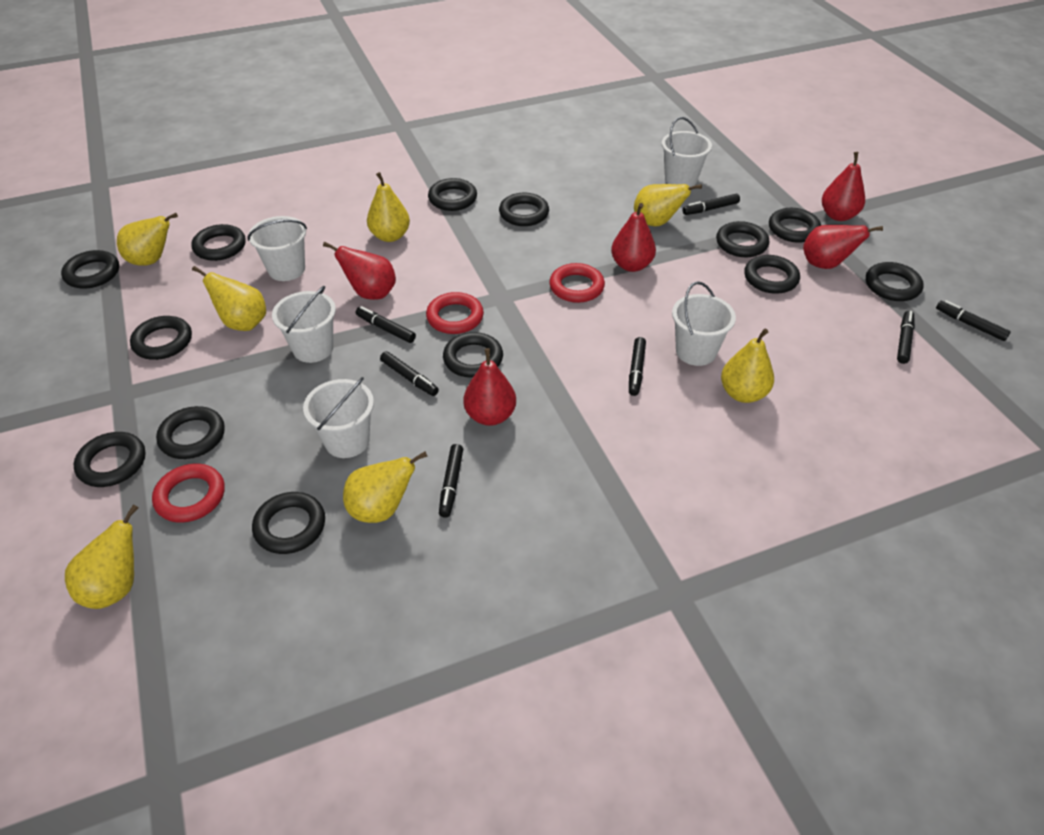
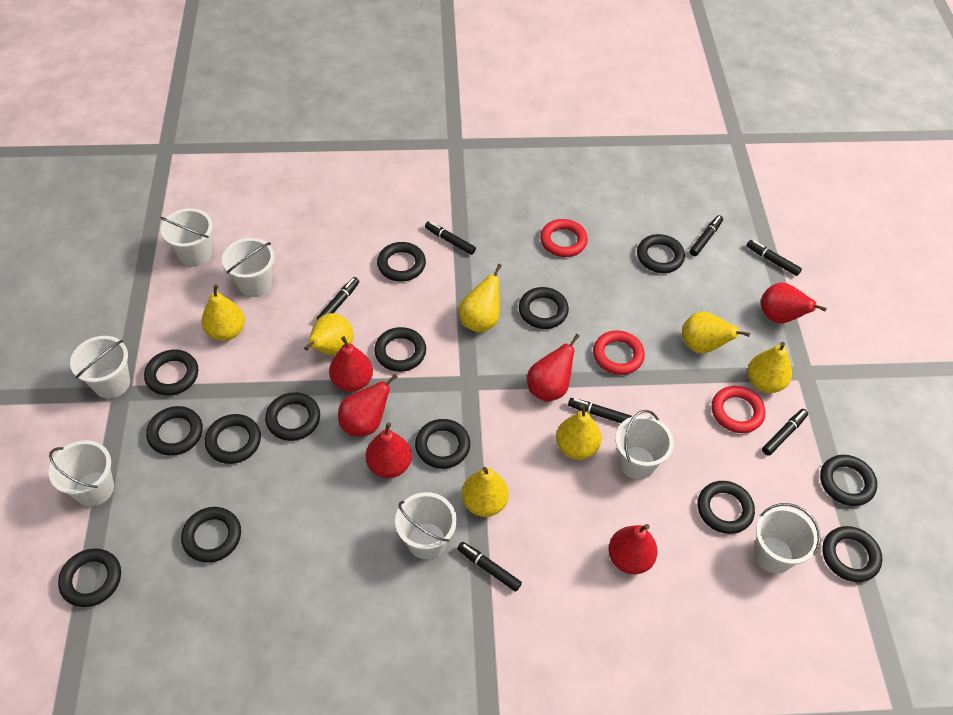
black ring: 13 -> 14
red pear: 5 -> 6
white bucket: 5 -> 7

